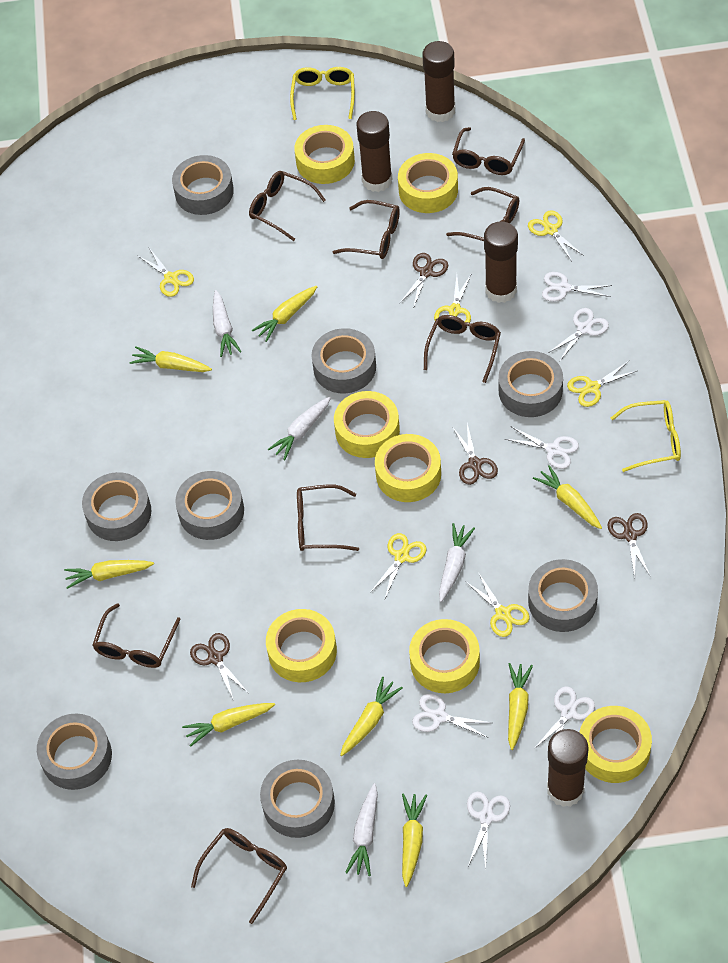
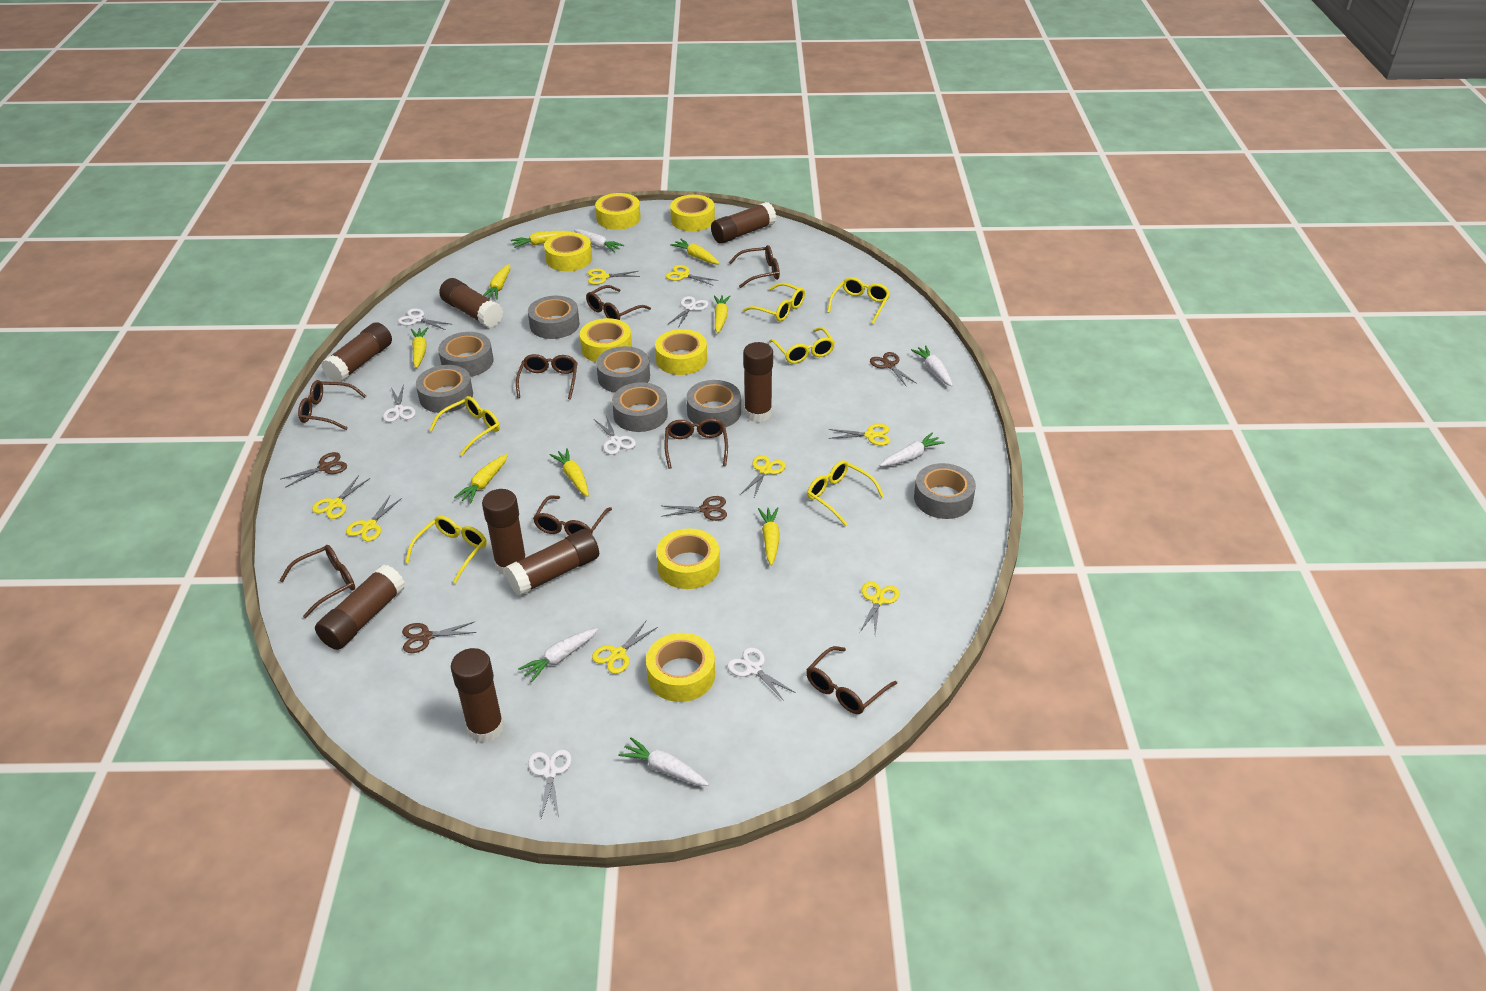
brown glue stick: 4 -> 8
grey tape: 8 -> 7
white carrot: 4 -> 5
yellow glasses: 2 -> 6
yellow scissors: 6 -> 8

